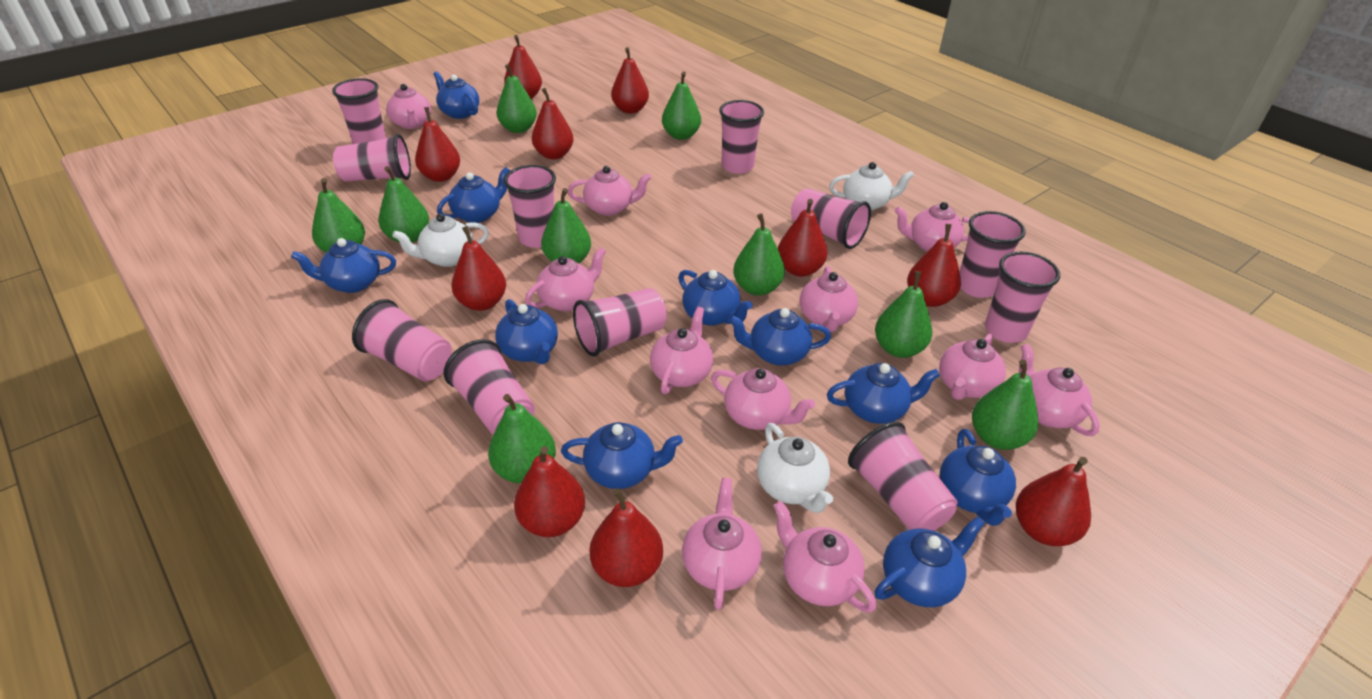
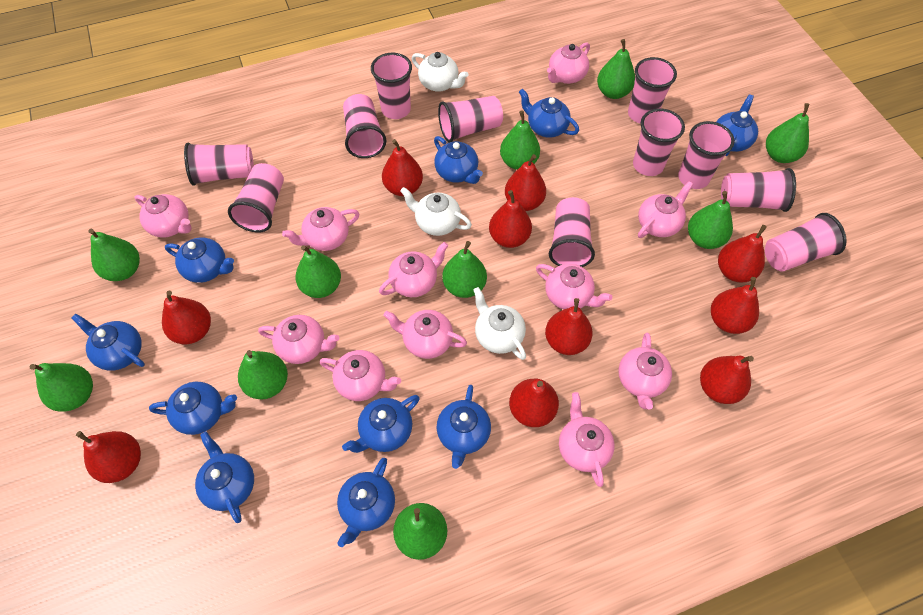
green pear: 9 -> 10

